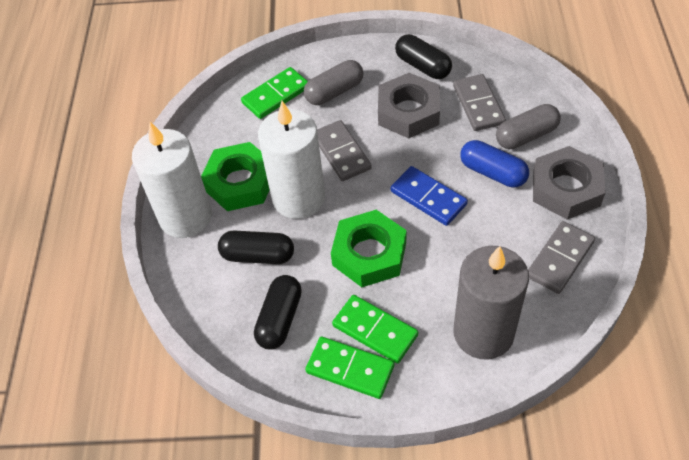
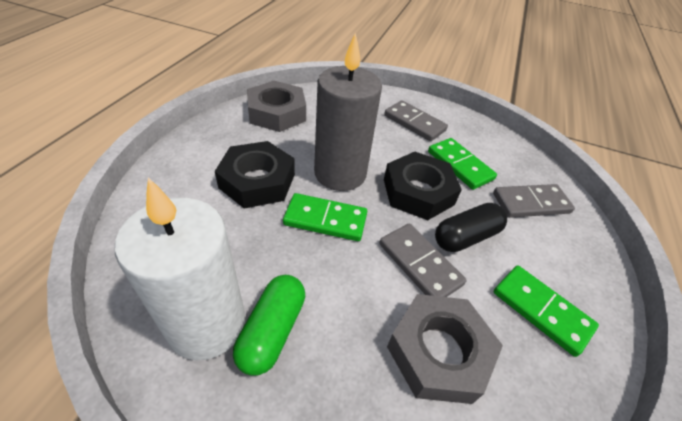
black capsule: 3 -> 1
black nut: 0 -> 2
blue capsule: 1 -> 0
blue domino: 1 -> 0
green capsule: 0 -> 1
green nut: 2 -> 0
grey capsule: 2 -> 0
white candle: 2 -> 1

